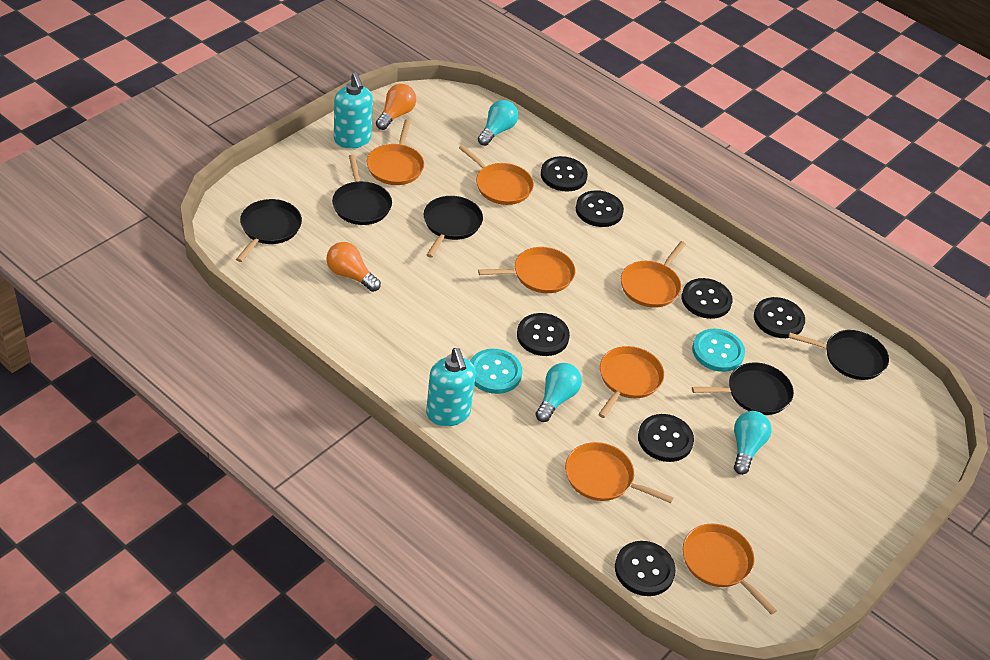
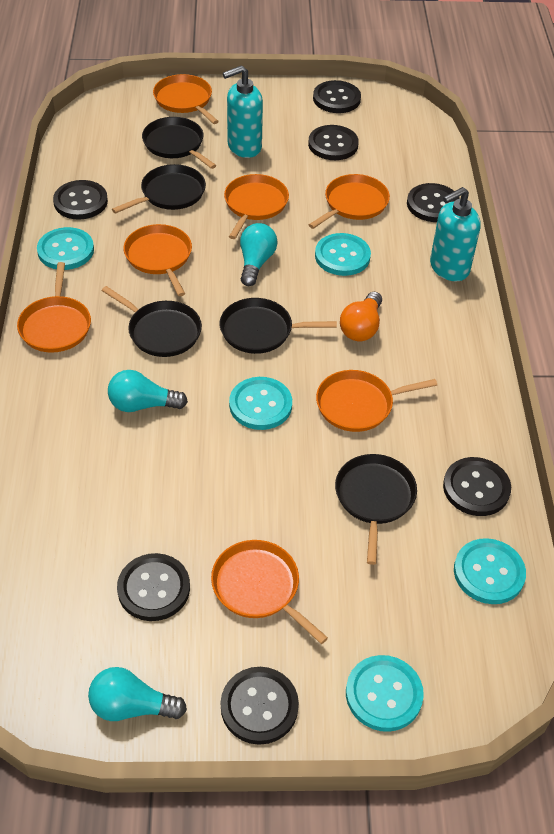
orange light bulb: 2 -> 1
turquoise button: 2 -> 5

